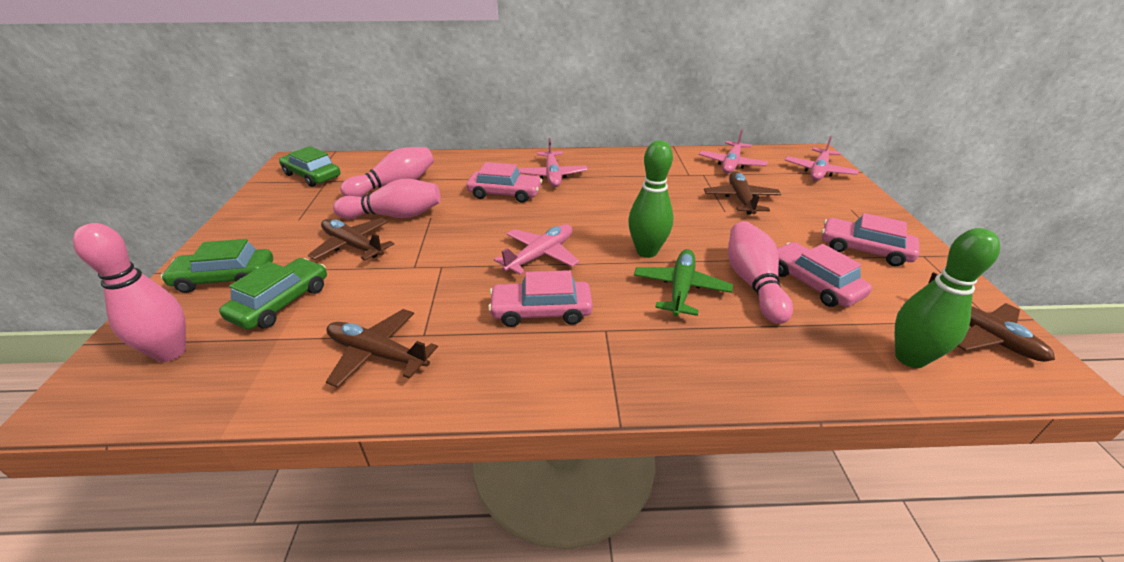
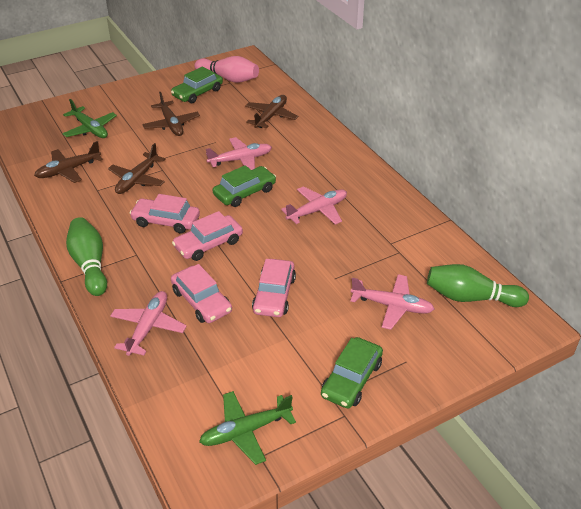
green plane: 1 -> 2
pink bowling pin: 4 -> 1

